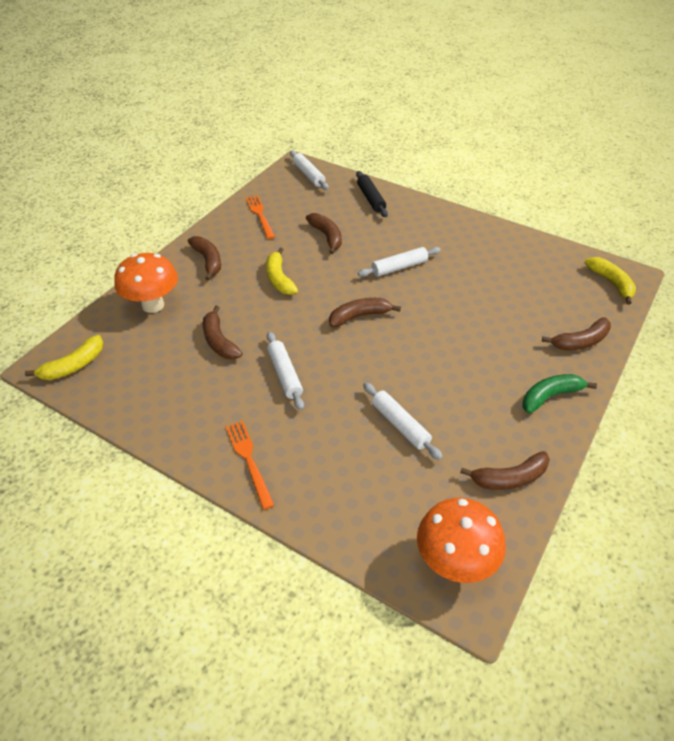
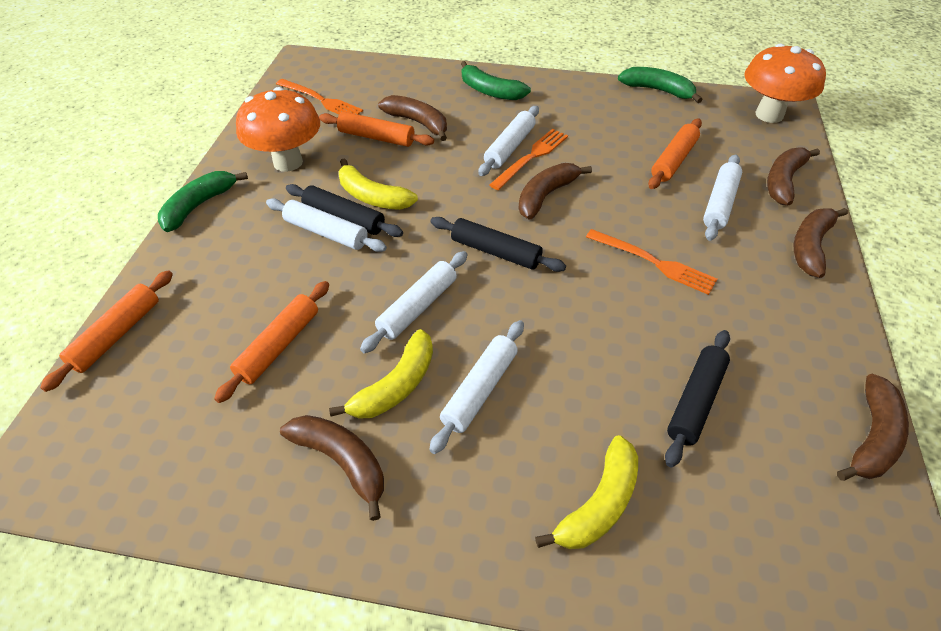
black rolling pin: 1 -> 3
green banana: 1 -> 3
orange fork: 2 -> 3
orange rolling pin: 0 -> 4
white rolling pin: 4 -> 5

